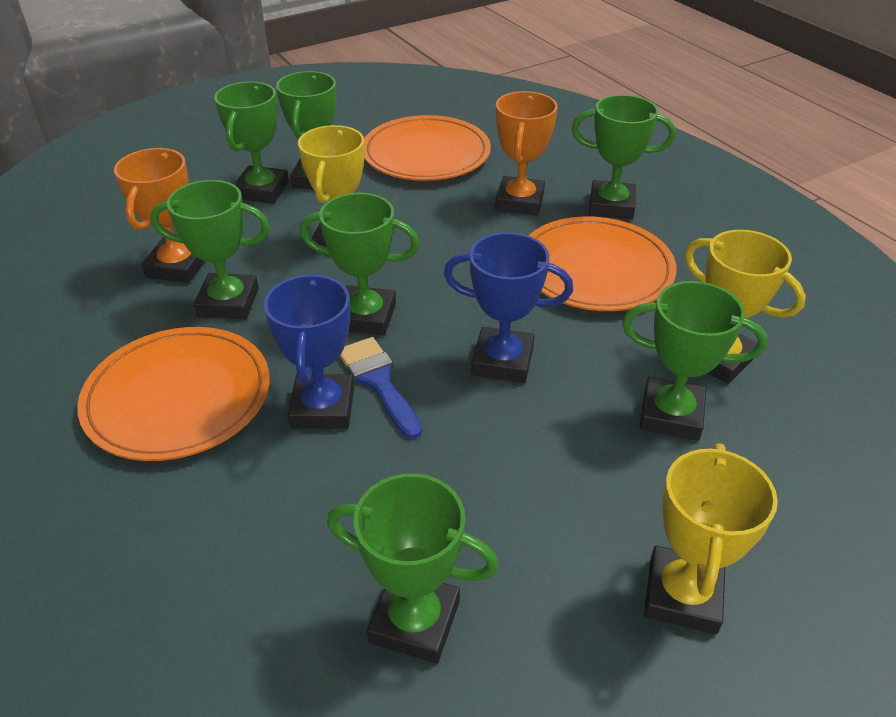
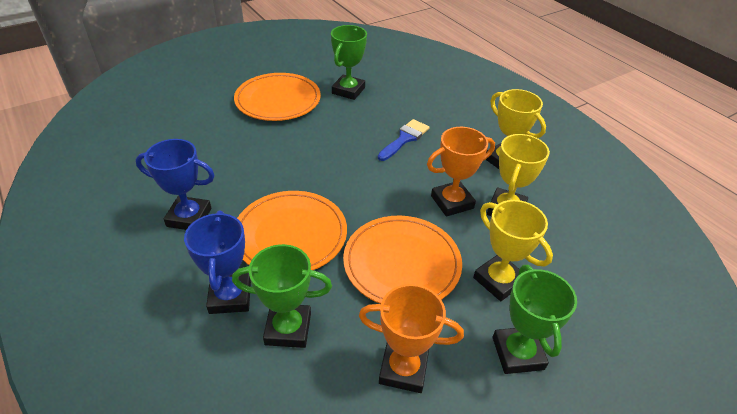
green trophy: 7 -> 3

